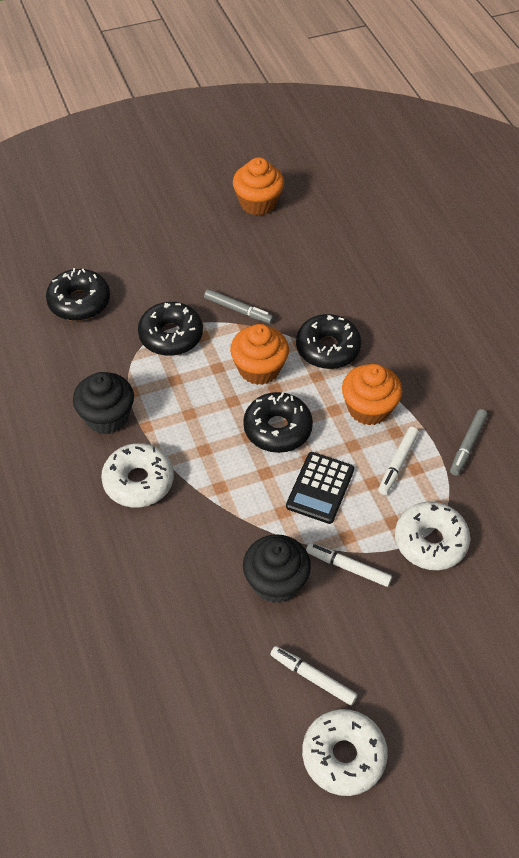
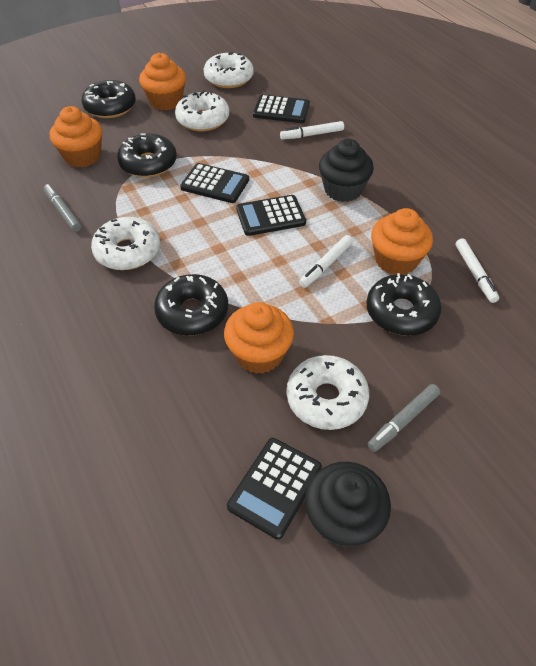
black calculator: 1 -> 4
orange cupcake: 3 -> 4
white donut: 3 -> 4

